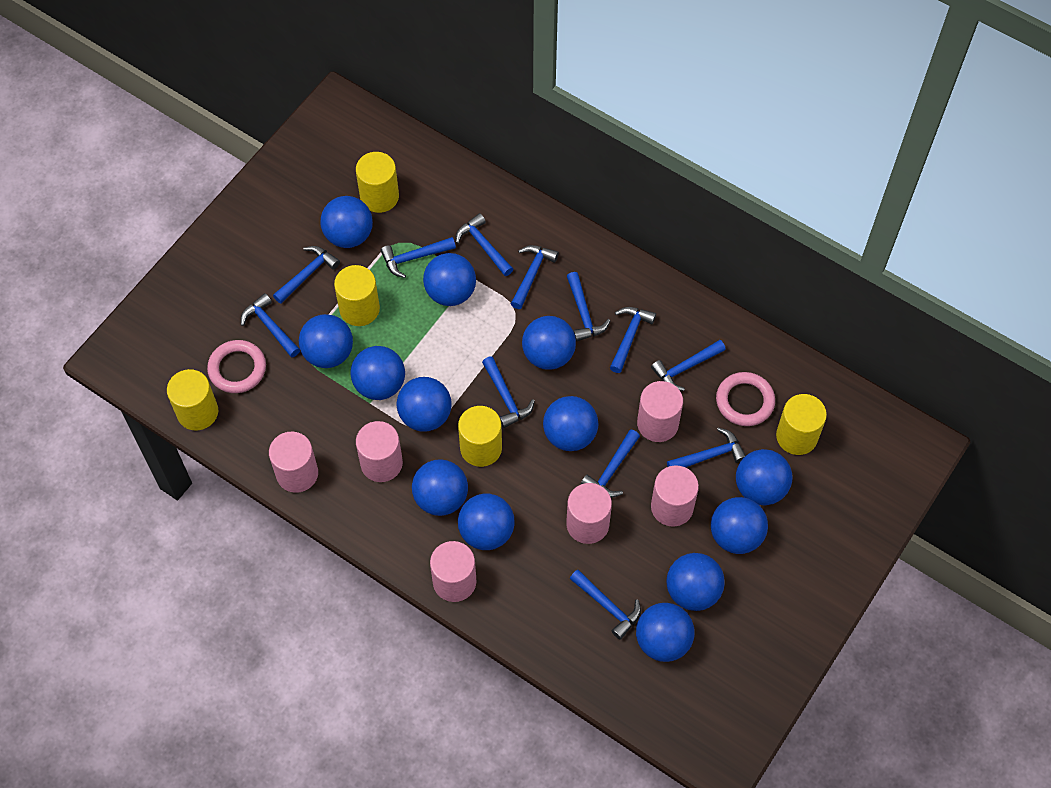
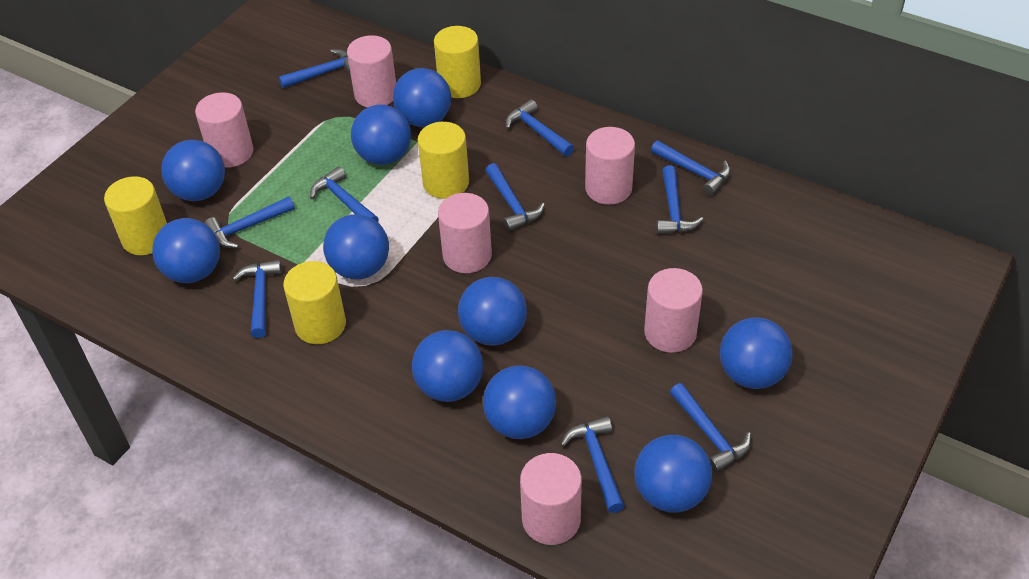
blue ball: 13 -> 10
blue hammer: 12 -> 10
pink ring: 2 -> 0
yellow cylinder: 5 -> 4

